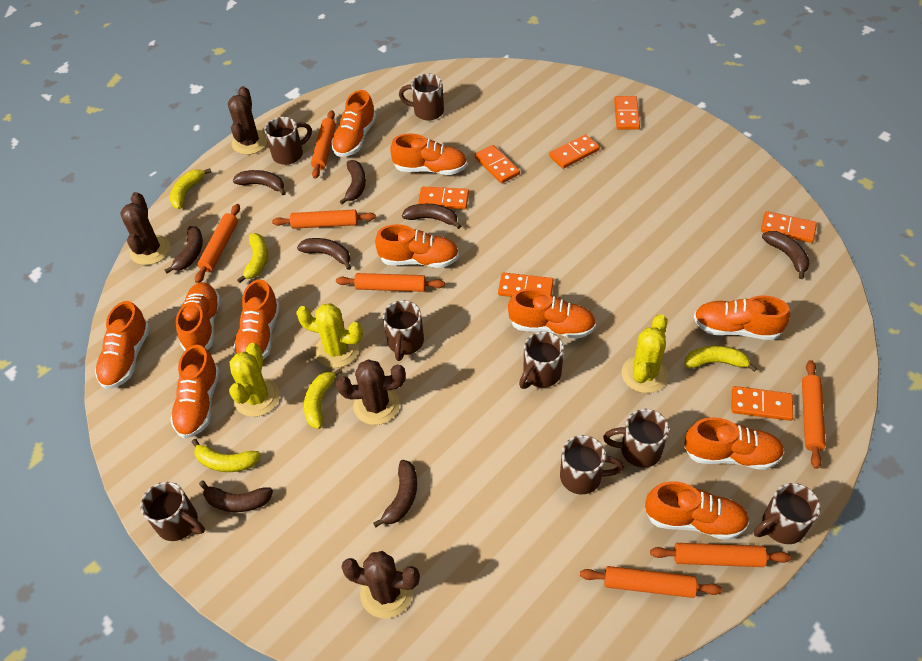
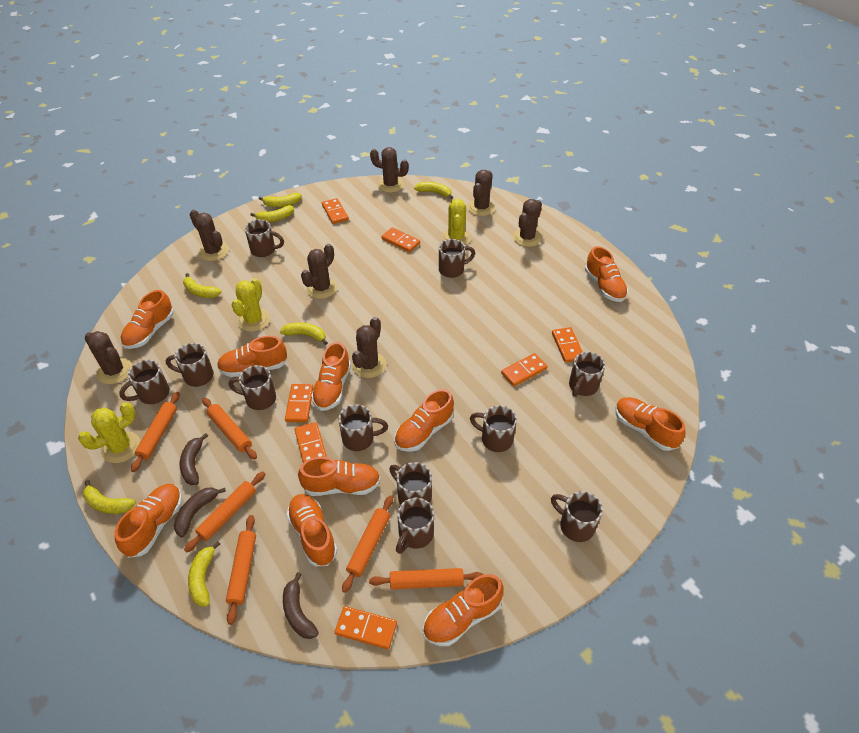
brown banana: 8 -> 3
brown cactus: 4 -> 7
brown mug: 8 -> 11
orange rolling pin: 7 -> 6
orange shoe: 11 -> 10
yellow banana: 5 -> 7

